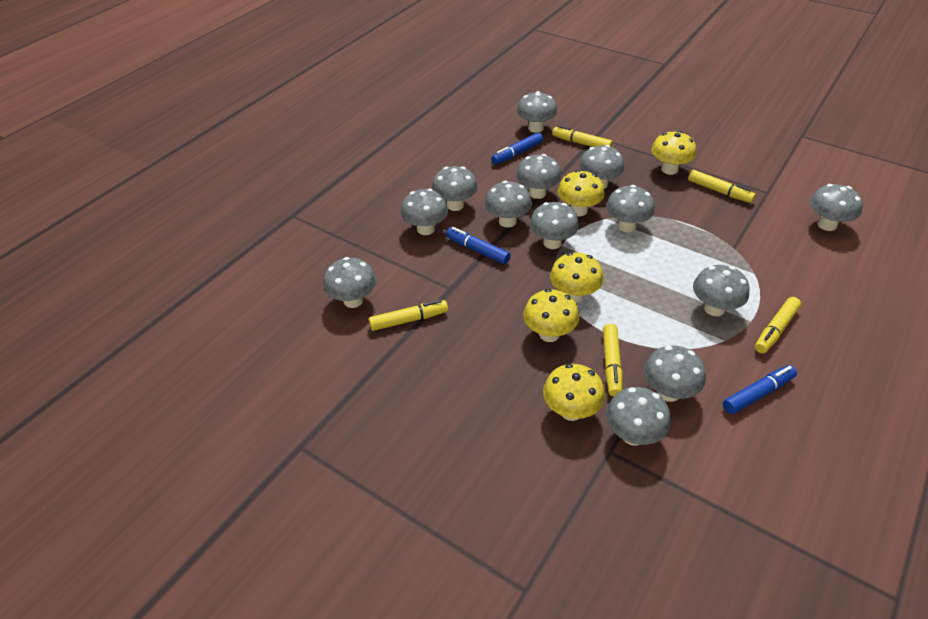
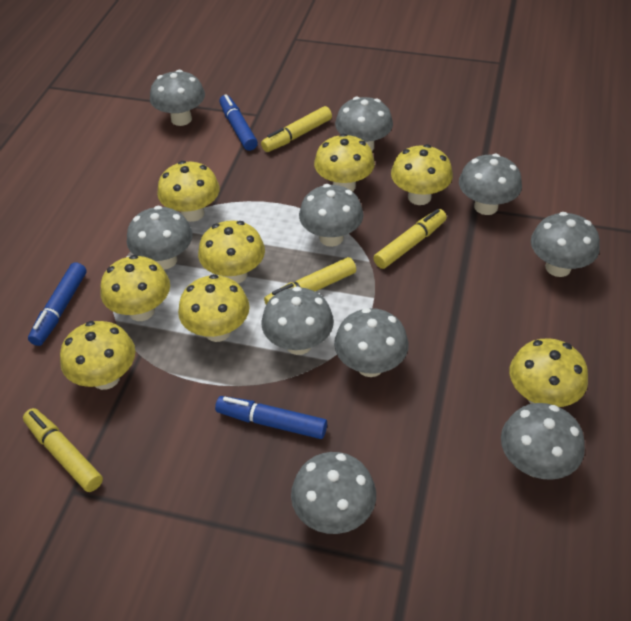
grey mushroom: 13 -> 10
yellow marker: 5 -> 4
yellow mushroom: 5 -> 8

